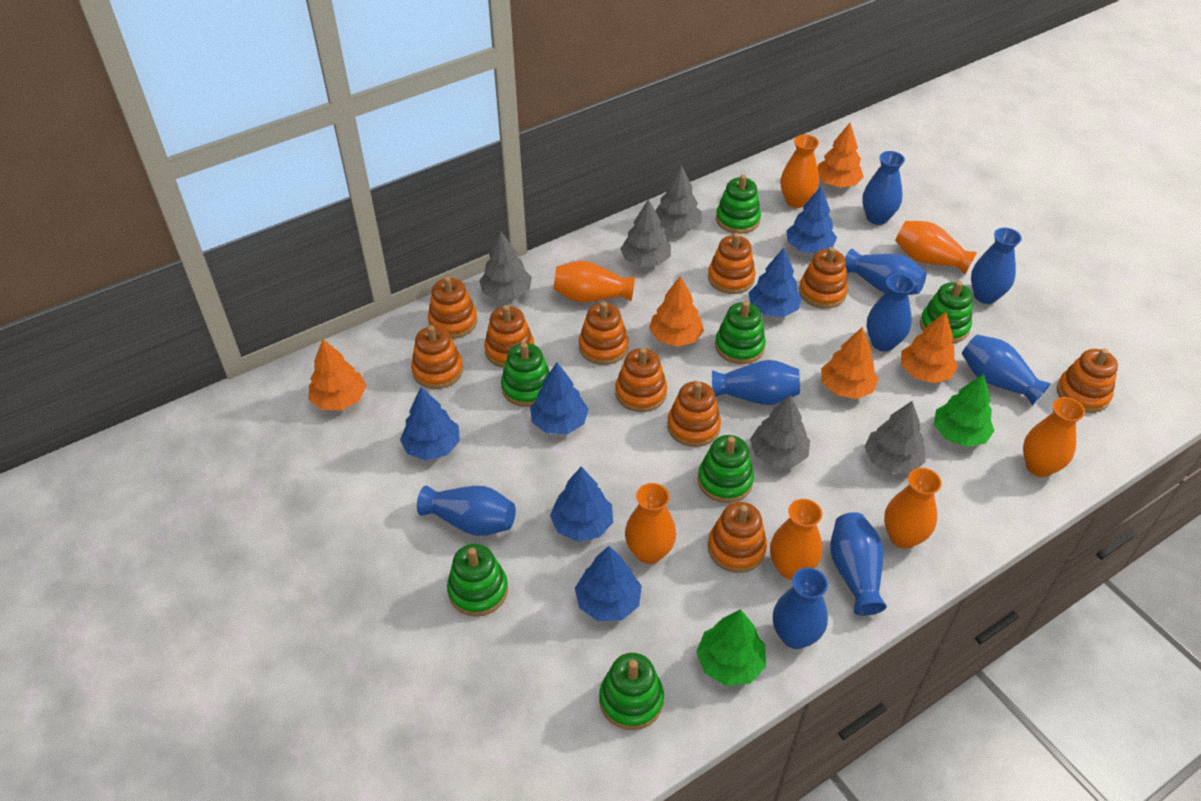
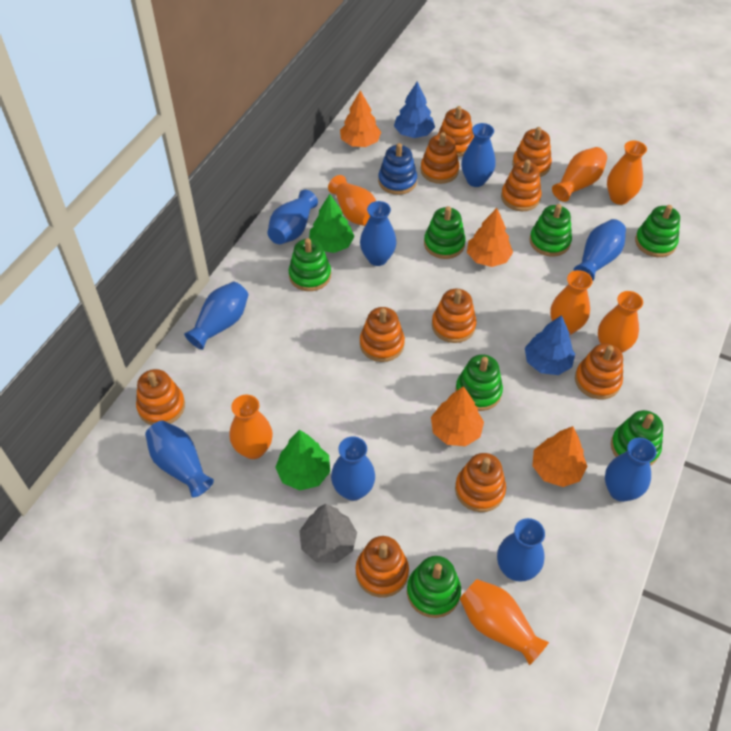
blue stacking toy: 0 -> 1
blue tree: 6 -> 2
grey tree: 5 -> 1
orange tree: 5 -> 4

